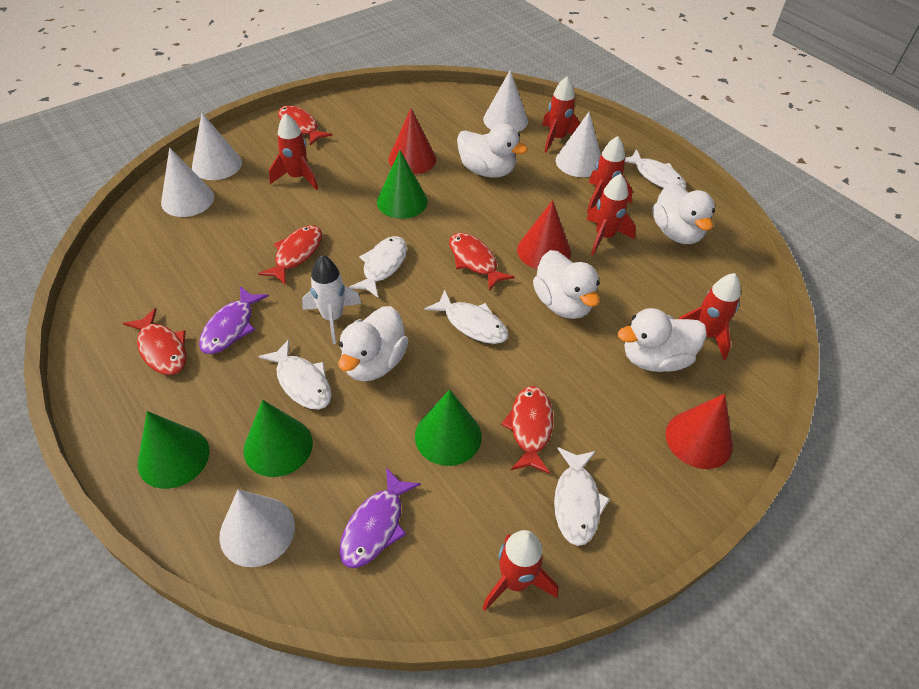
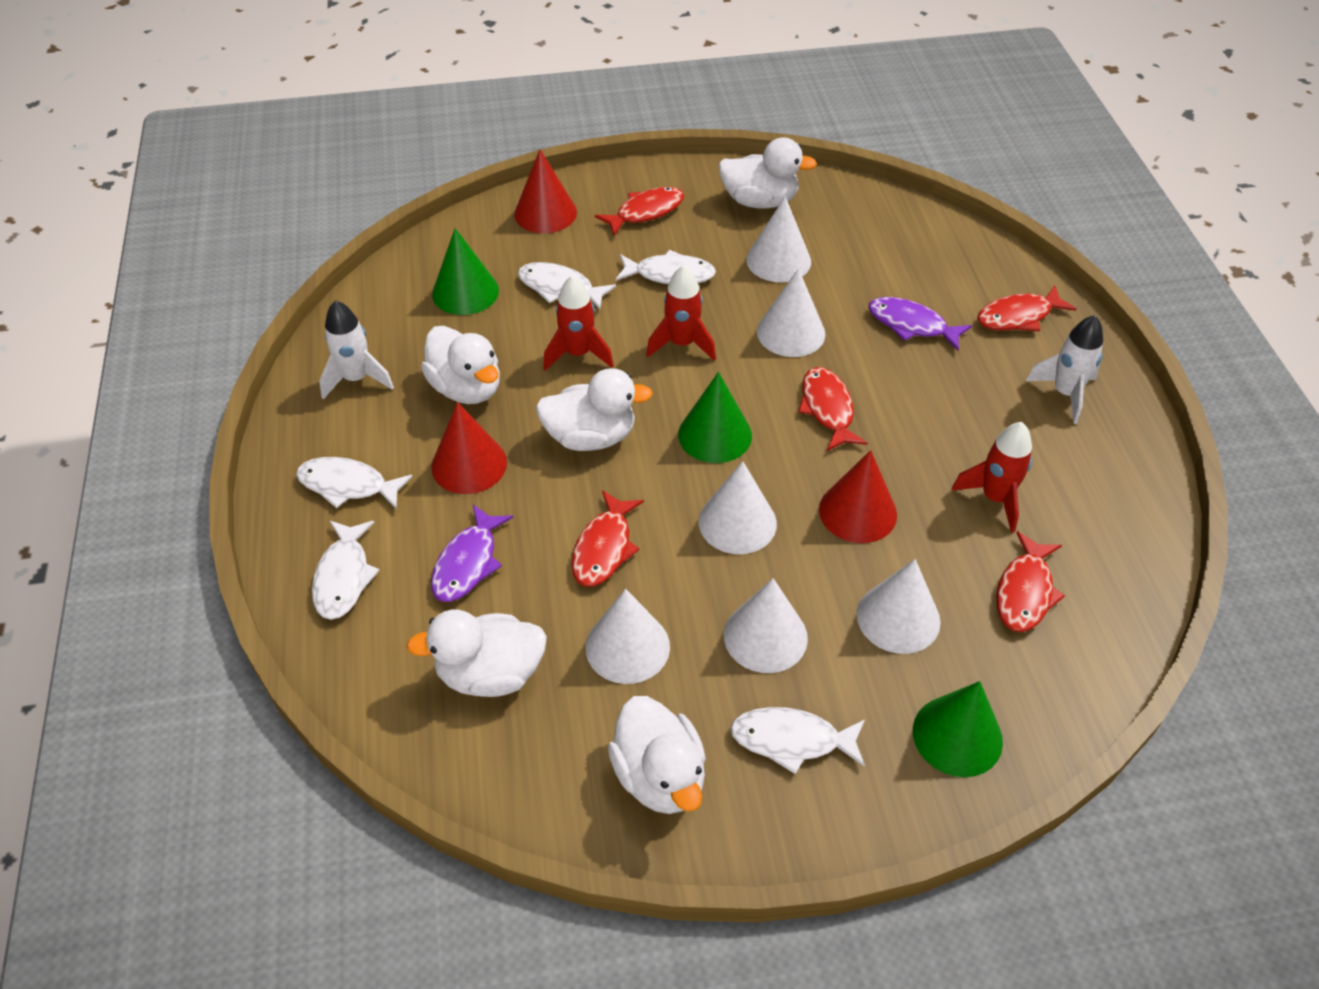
green cone: 4 -> 3
red rocket: 6 -> 3
white cone: 5 -> 6
white rocket: 1 -> 2

